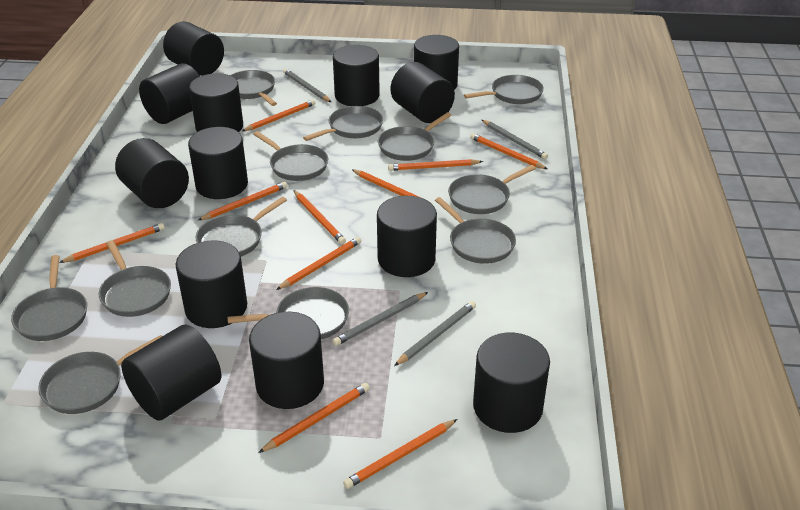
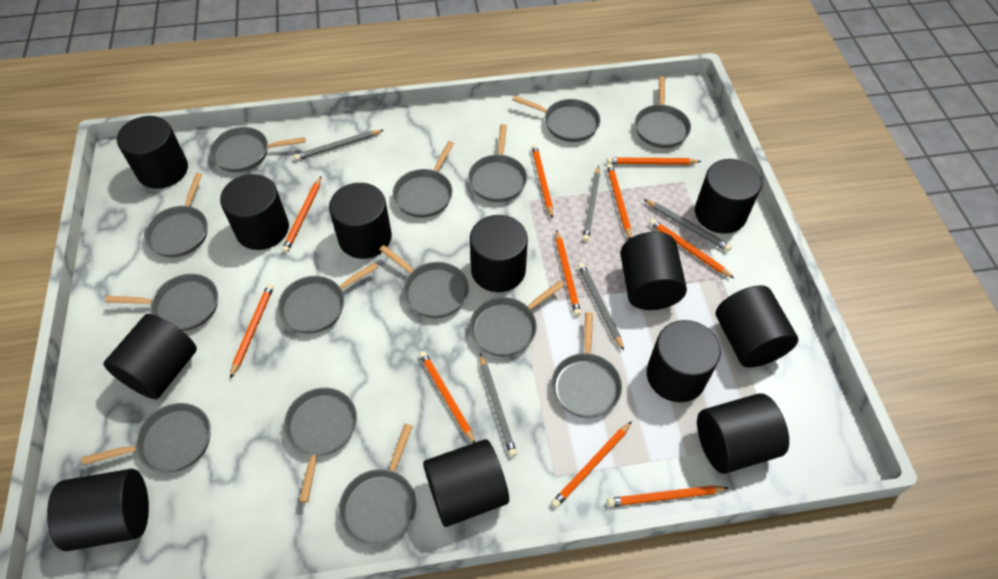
black cylinder: 13 -> 12
grey pan: 12 -> 14
grey pencil: 4 -> 5

